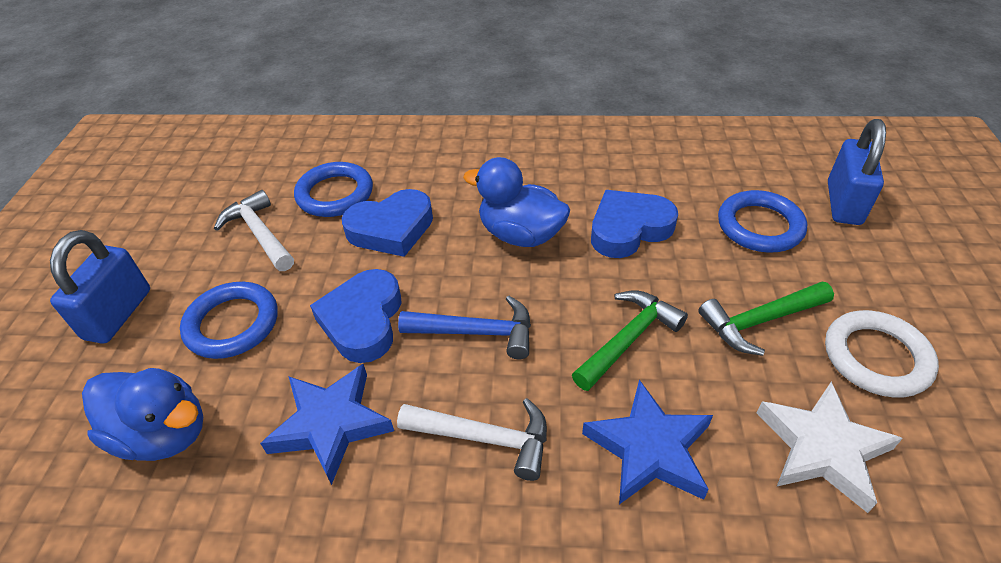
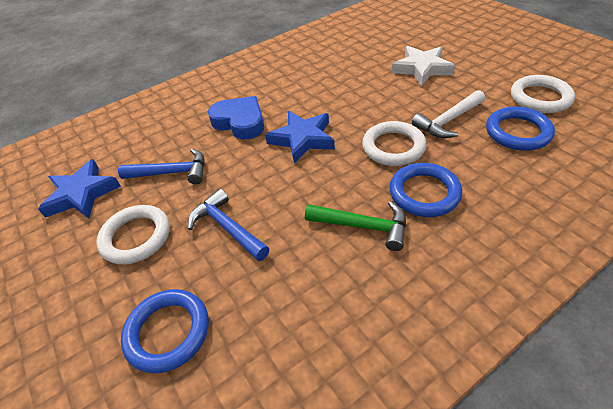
blue duck: 2 -> 0
blue hammer: 1 -> 2
blue heart: 3 -> 1
blue padlock: 2 -> 0
green hammer: 2 -> 1
white hammer: 2 -> 1
white ring: 1 -> 3

